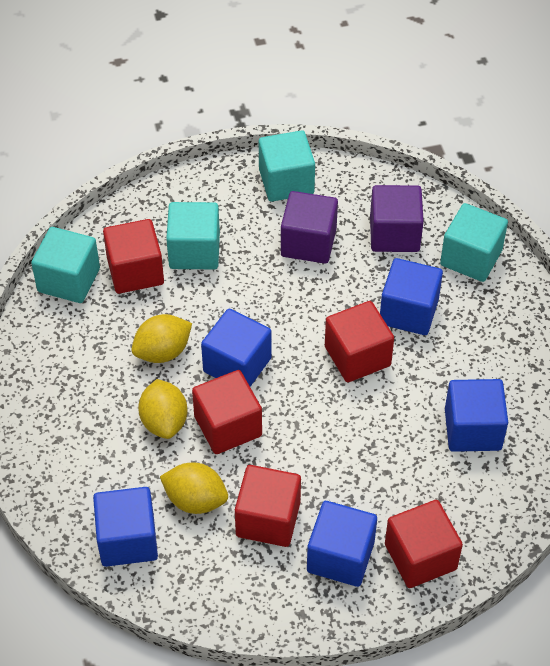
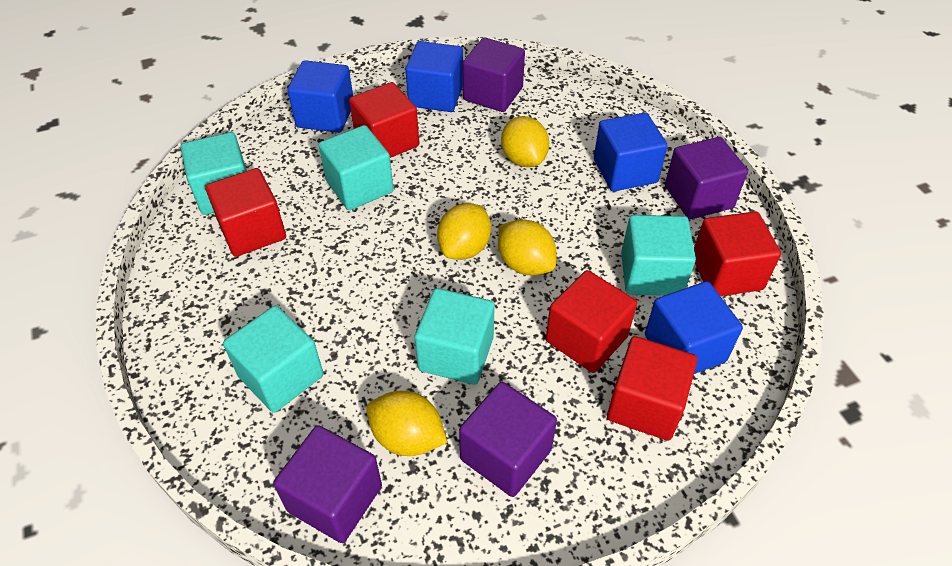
blue cube: 5 -> 4
purple cube: 2 -> 4
turquoise cube: 4 -> 5
yellow lemon: 3 -> 4

